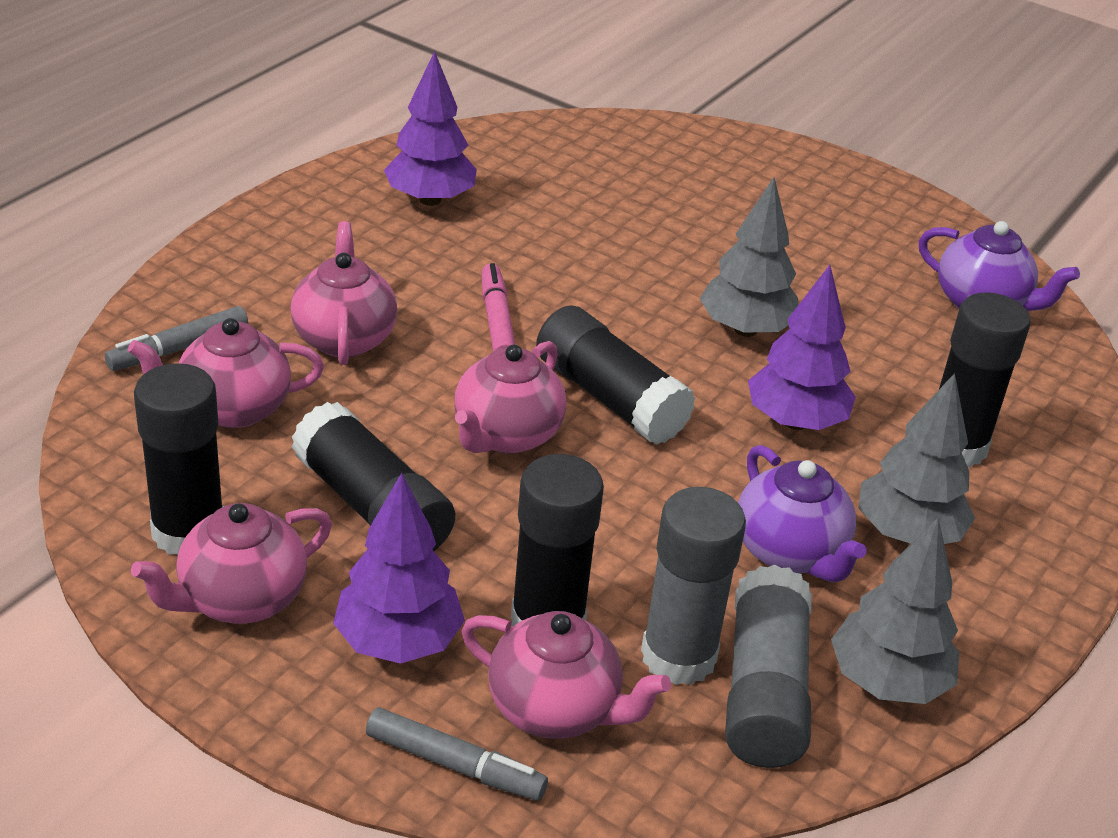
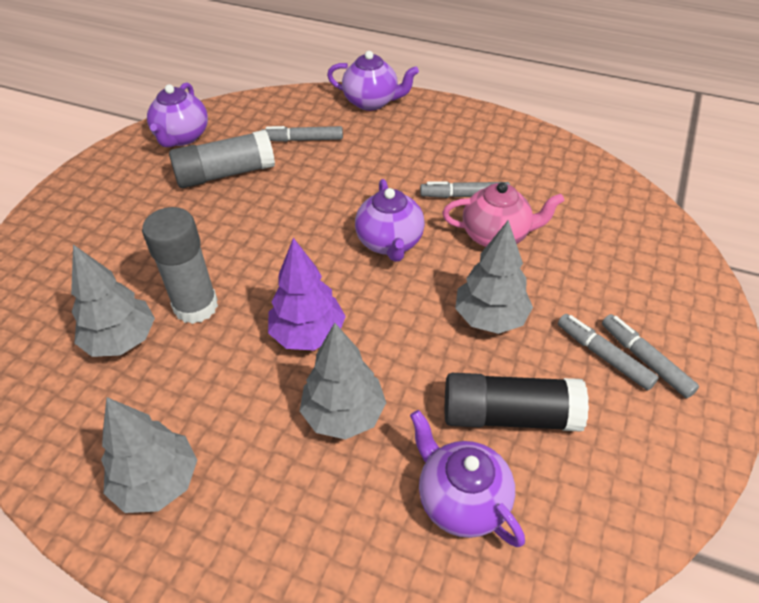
black glue stick: 5 -> 1
grey marker: 2 -> 4
grey tree: 3 -> 4
pink marker: 1 -> 0
pink teapot: 5 -> 1
purple teapot: 2 -> 4
purple tree: 3 -> 1

